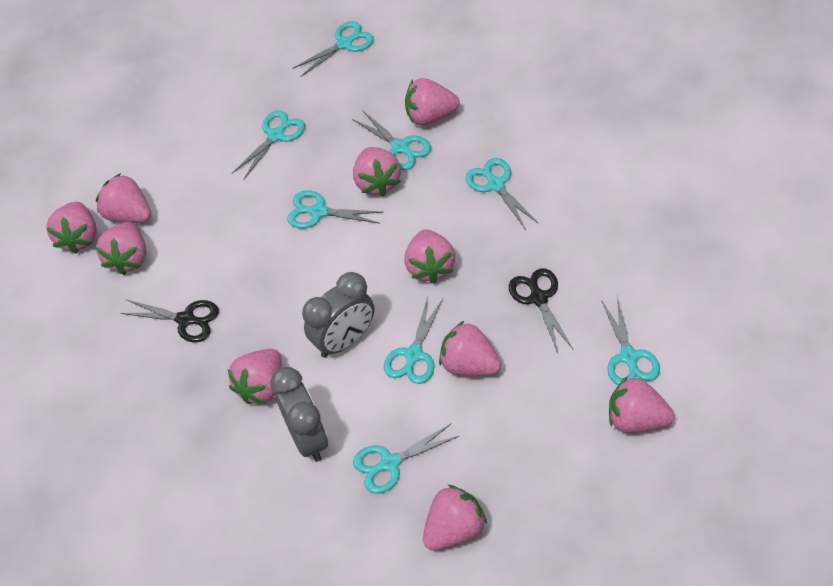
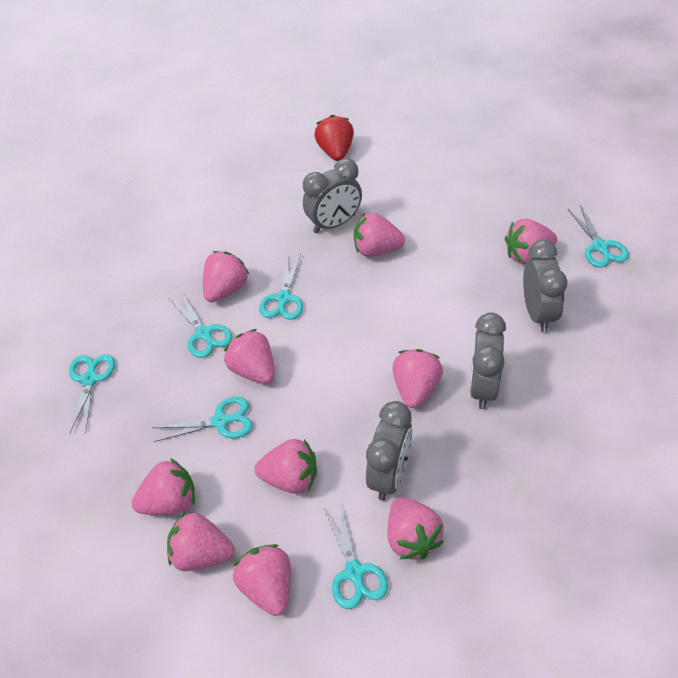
black scissors: 2 -> 0
grey clock: 2 -> 4
red strawberry: 0 -> 1
turquoise scissors: 8 -> 6

